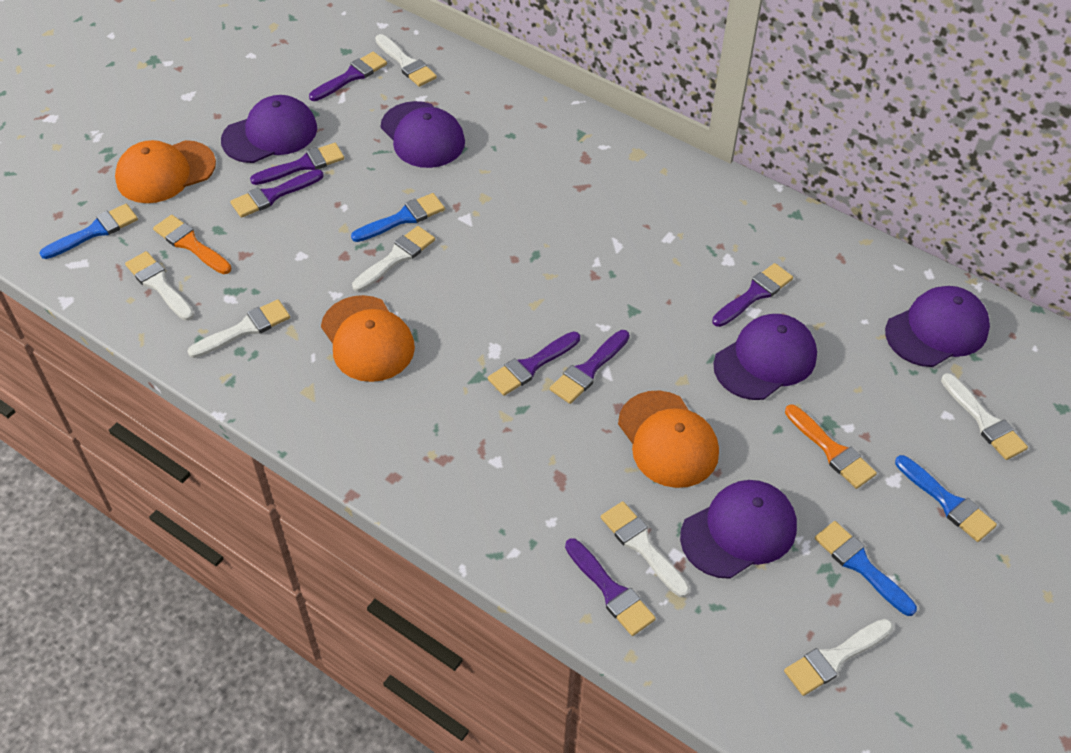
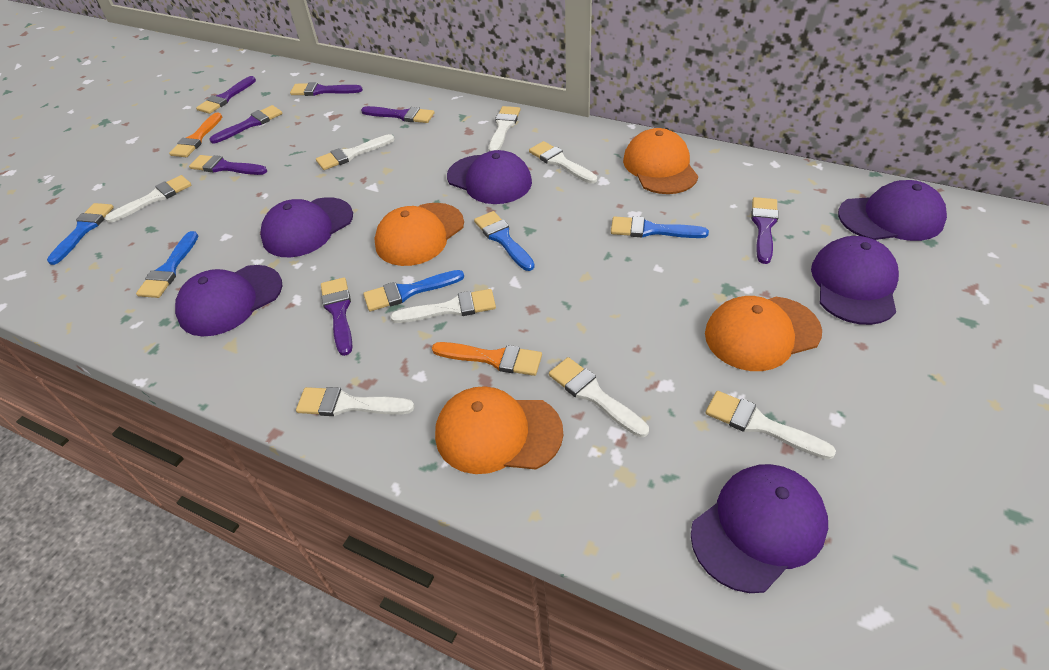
blue brush: 4 -> 5
orange cap: 3 -> 4
purple cap: 5 -> 6
white brush: 7 -> 8

